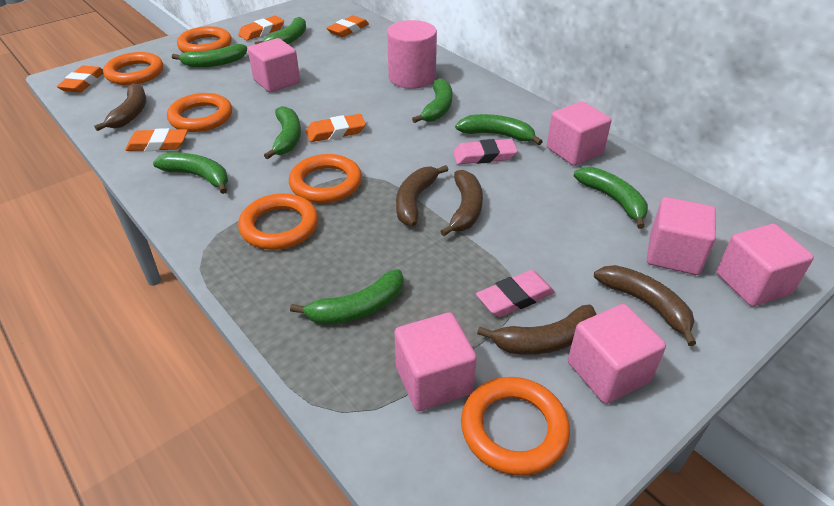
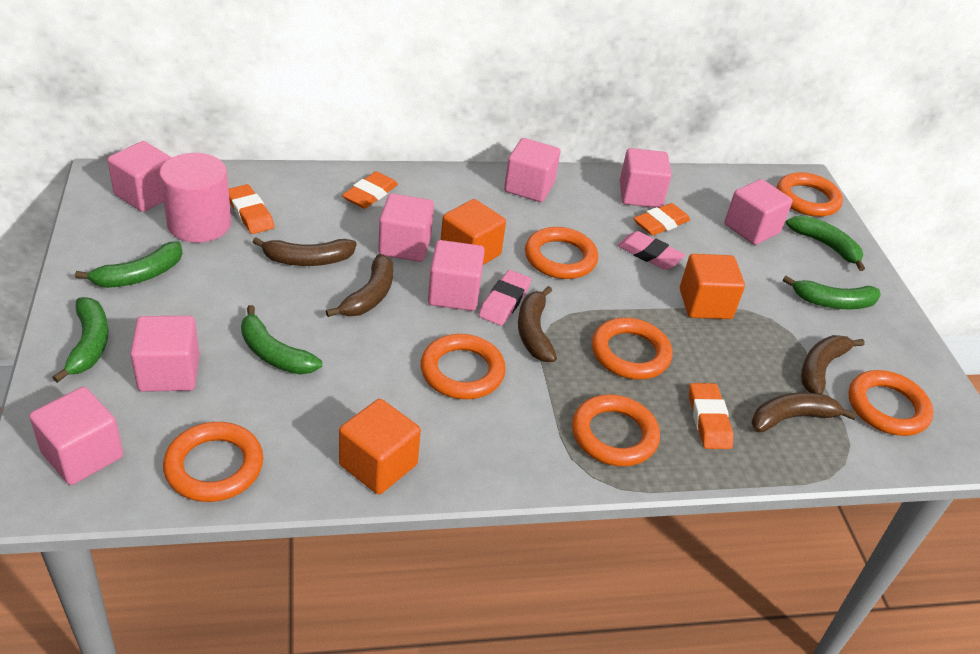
green banana: 8 -> 5
orange cube: 0 -> 3
orange eraser: 5 -> 4
orange ring: 6 -> 7
pink cube: 6 -> 8

